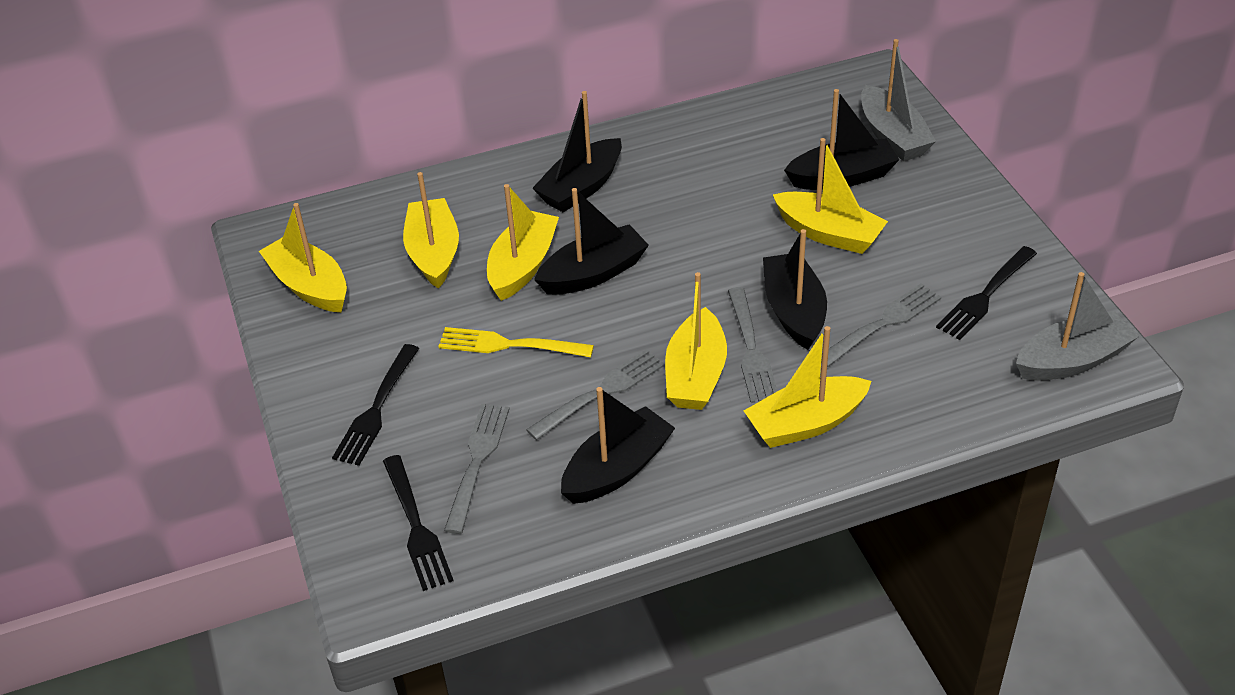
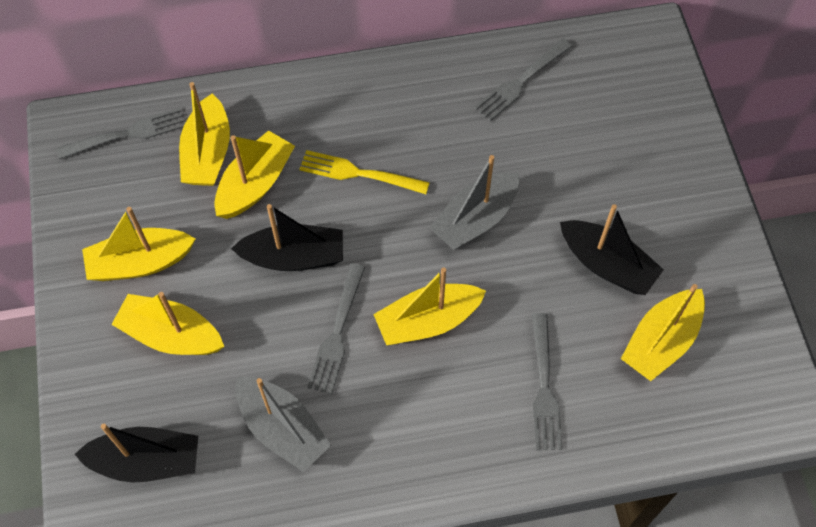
black boat: 5 -> 3
black fork: 3 -> 0

